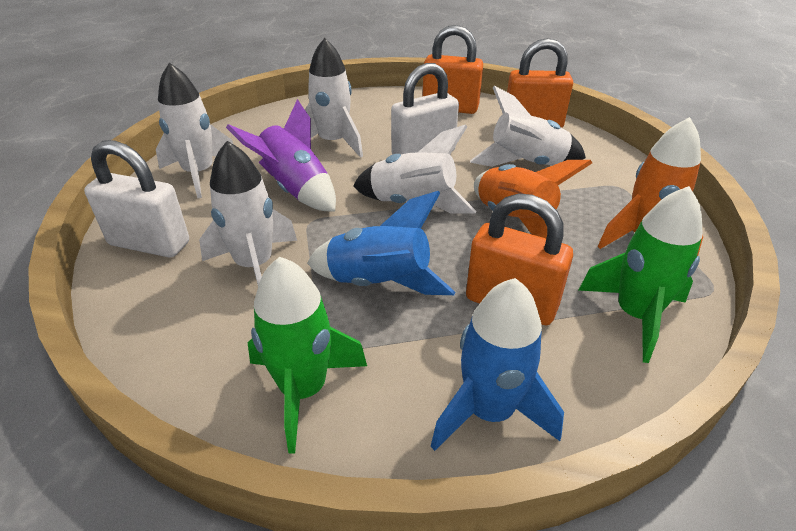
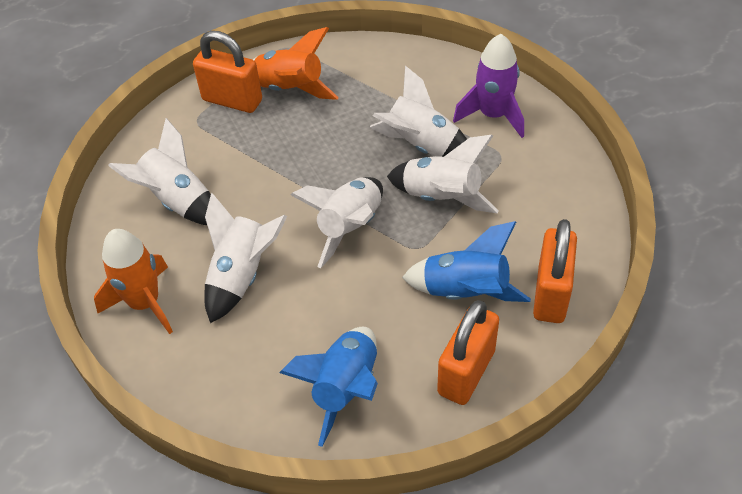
green rocket: 2 -> 0
white padlock: 2 -> 0

